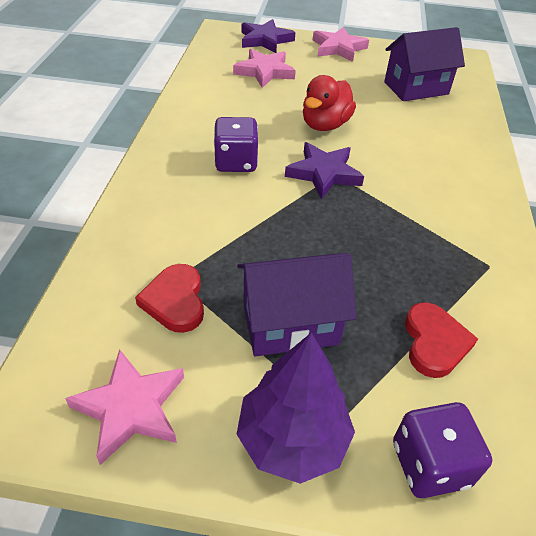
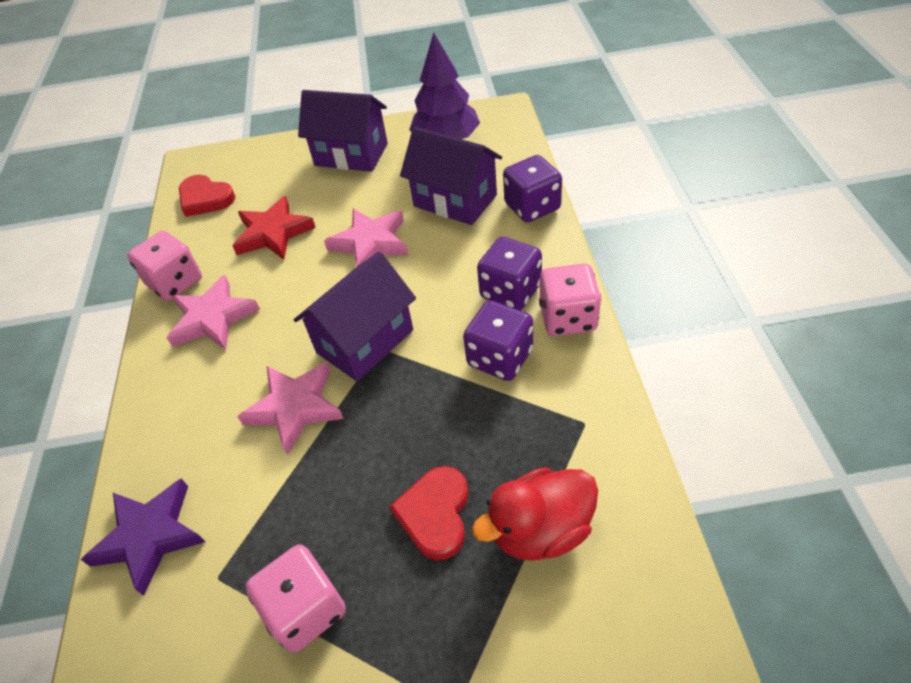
pink dice: 0 -> 3
purple dice: 2 -> 3
purple house: 2 -> 3
purple star: 2 -> 1
red star: 0 -> 1

